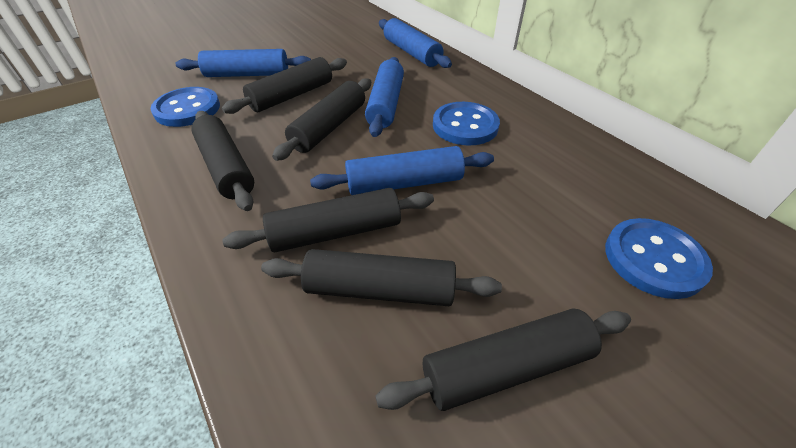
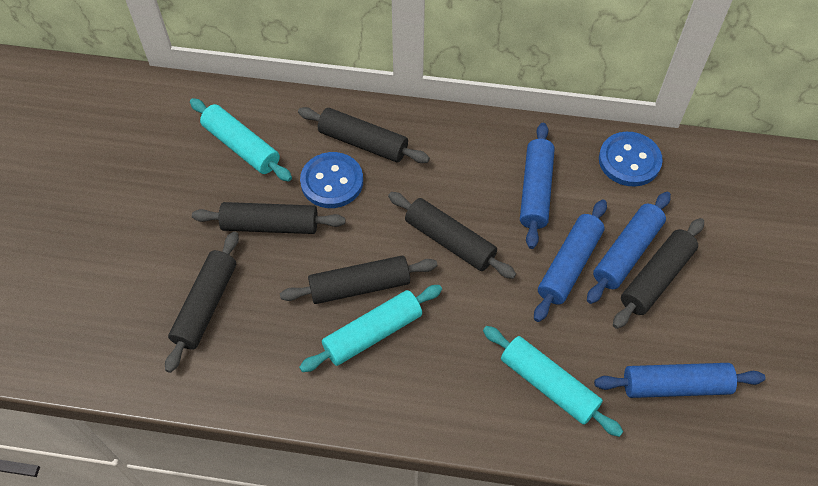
blue button: 3 -> 2
turquoise rolling pin: 0 -> 3

